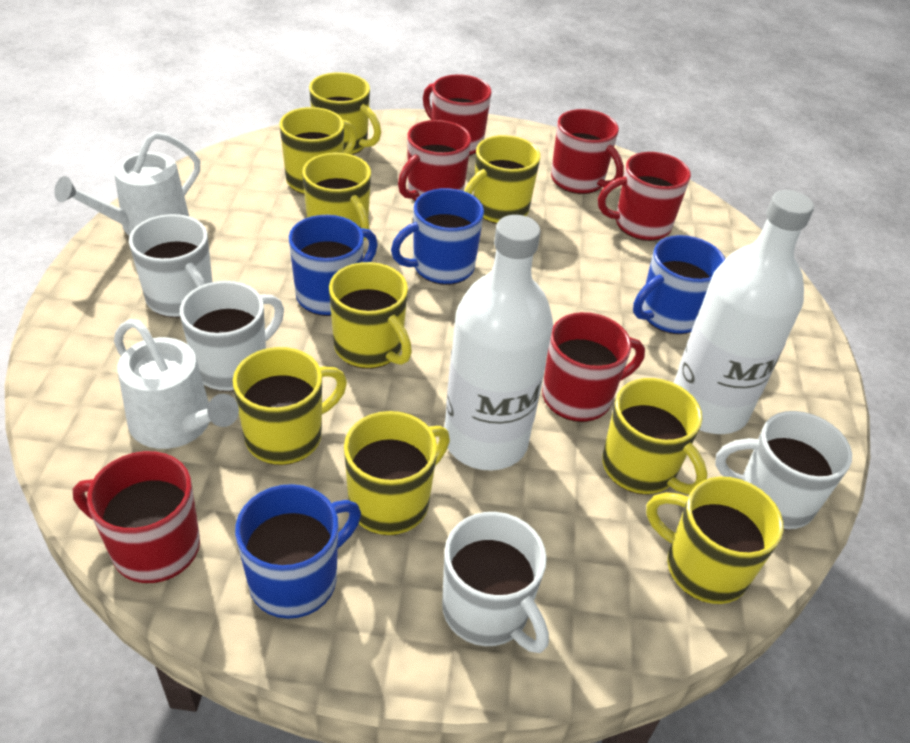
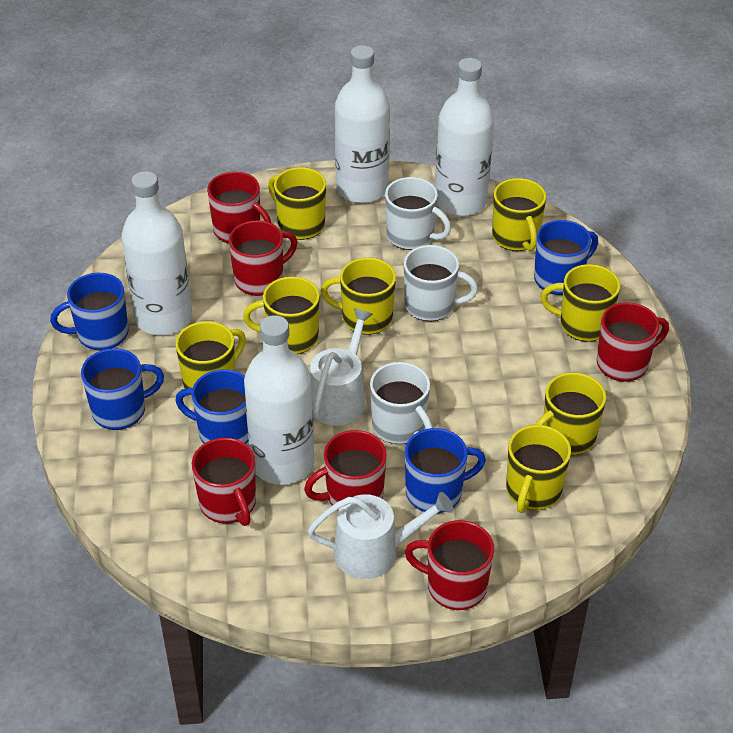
blue mug: 4 -> 5
white bottle: 2 -> 4
white mug: 4 -> 3
yellow mug: 9 -> 8

